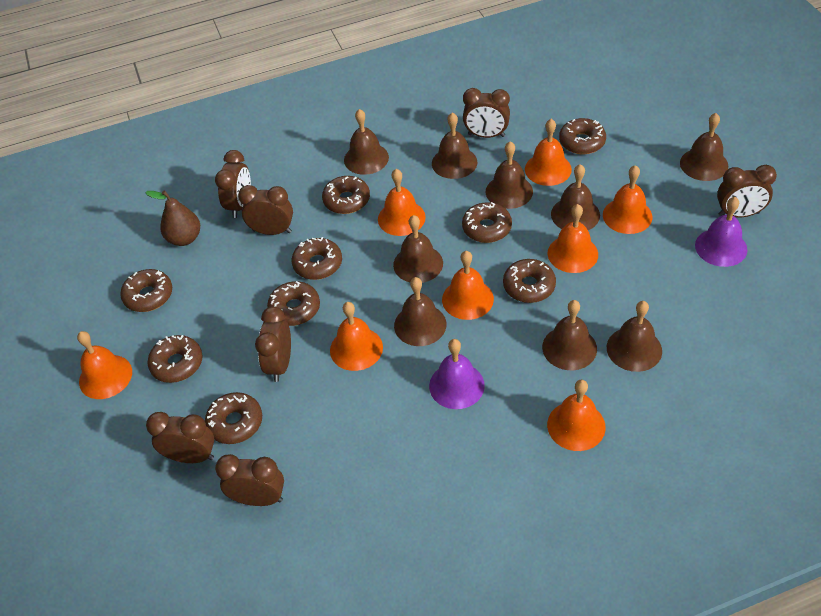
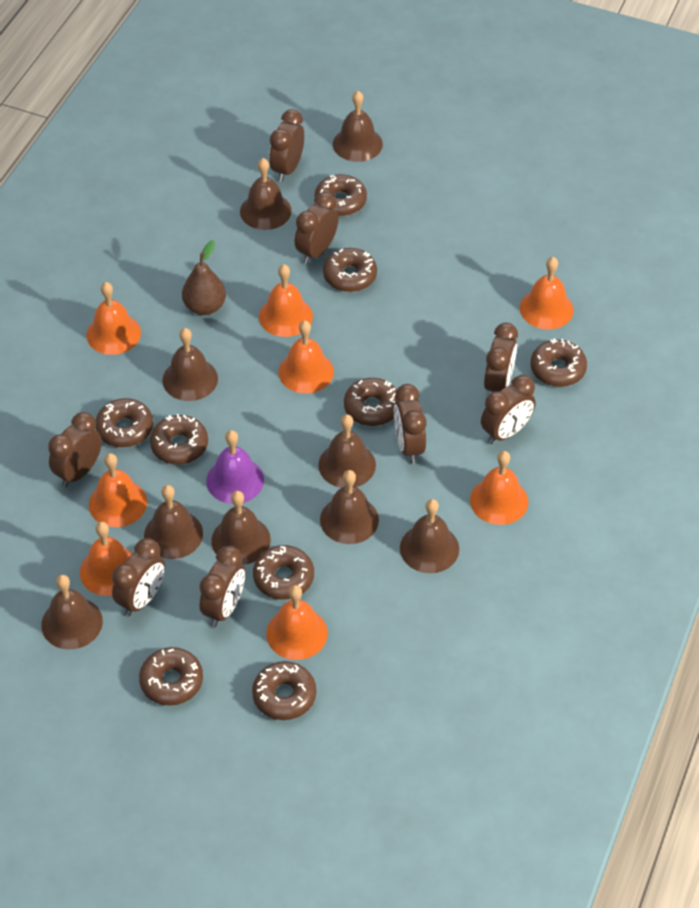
brown clock: 7 -> 8
purple bell: 2 -> 1

